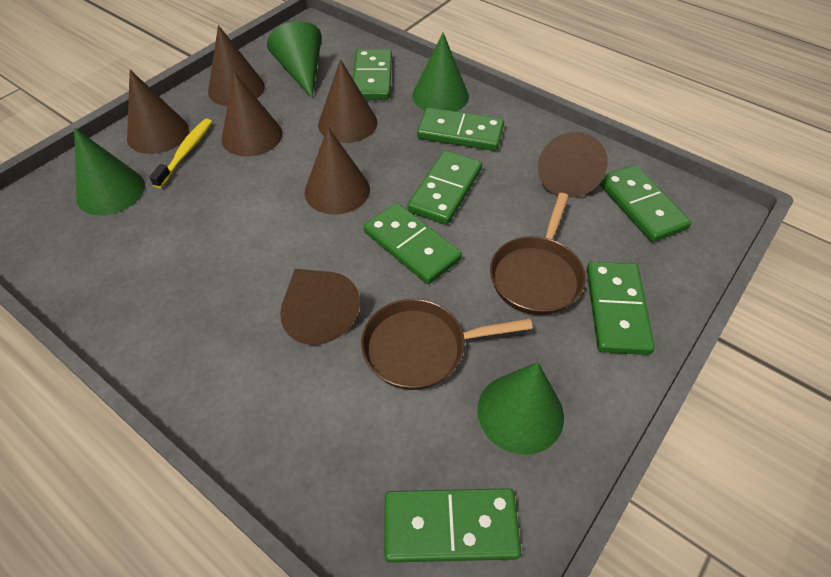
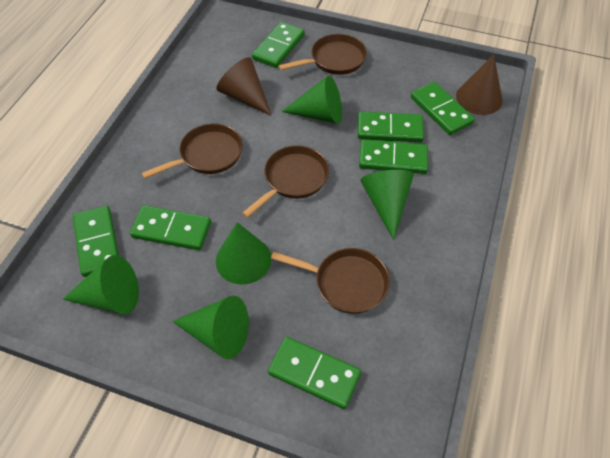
brown cone: 7 -> 2
brown pan: 2 -> 4
green cone: 4 -> 5
yellow toothbrush: 1 -> 0

